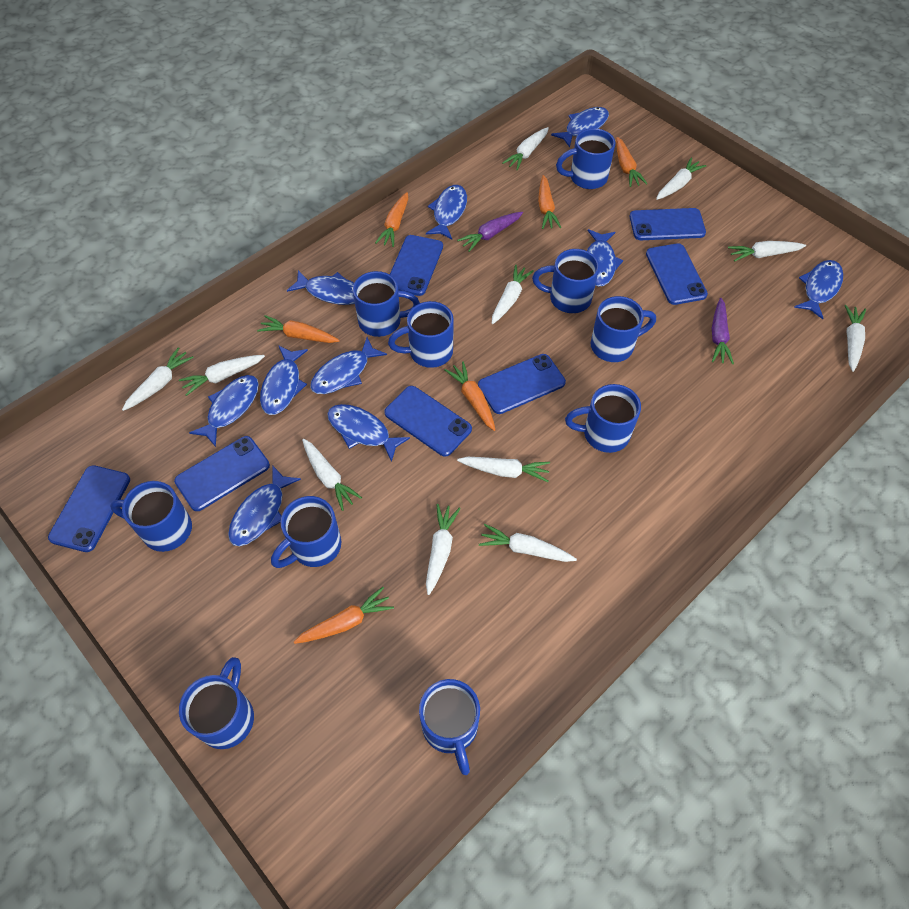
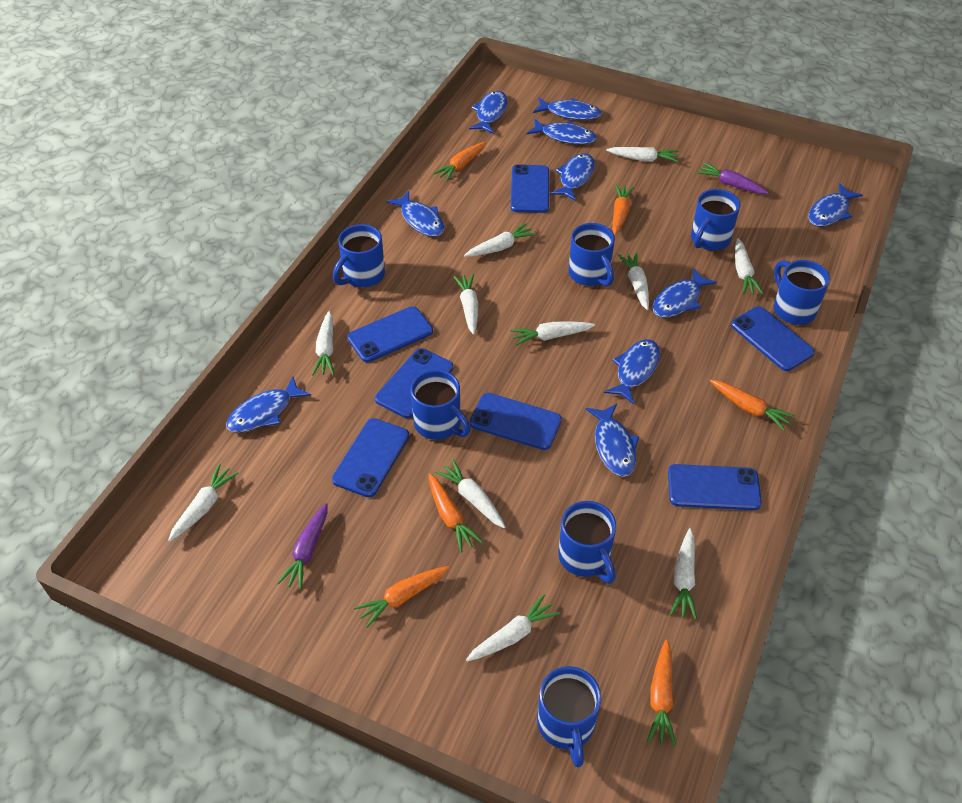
blue mug: 10 -> 7

